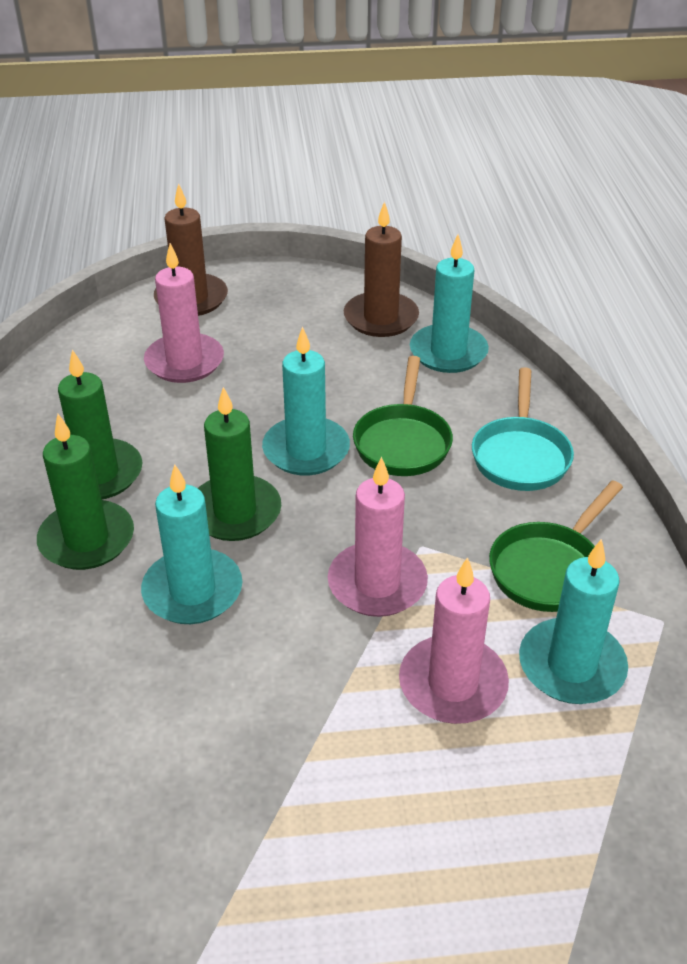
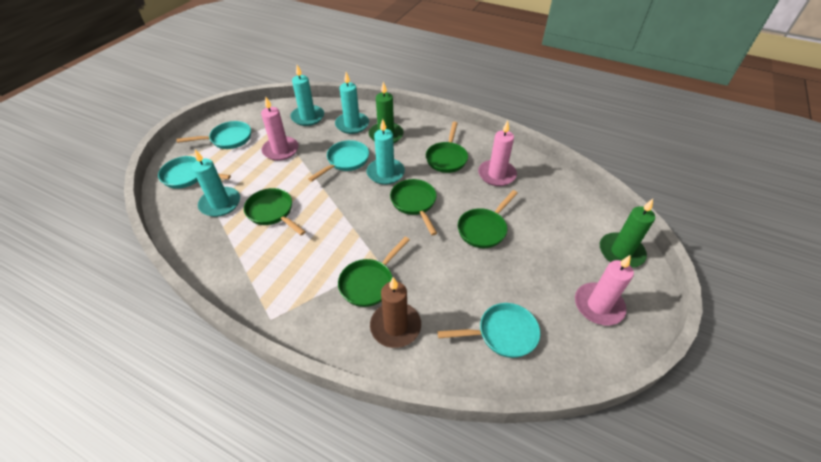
brown candle: 2 -> 1
green candle: 3 -> 2
green pan: 2 -> 5
turquoise pan: 1 -> 4

